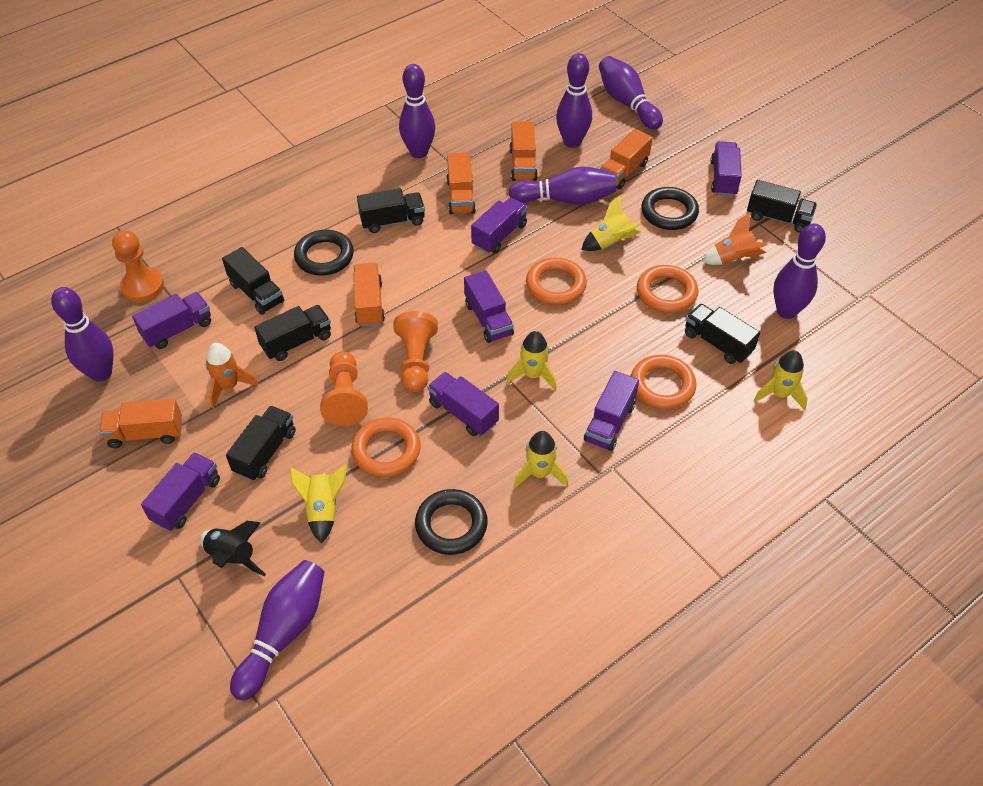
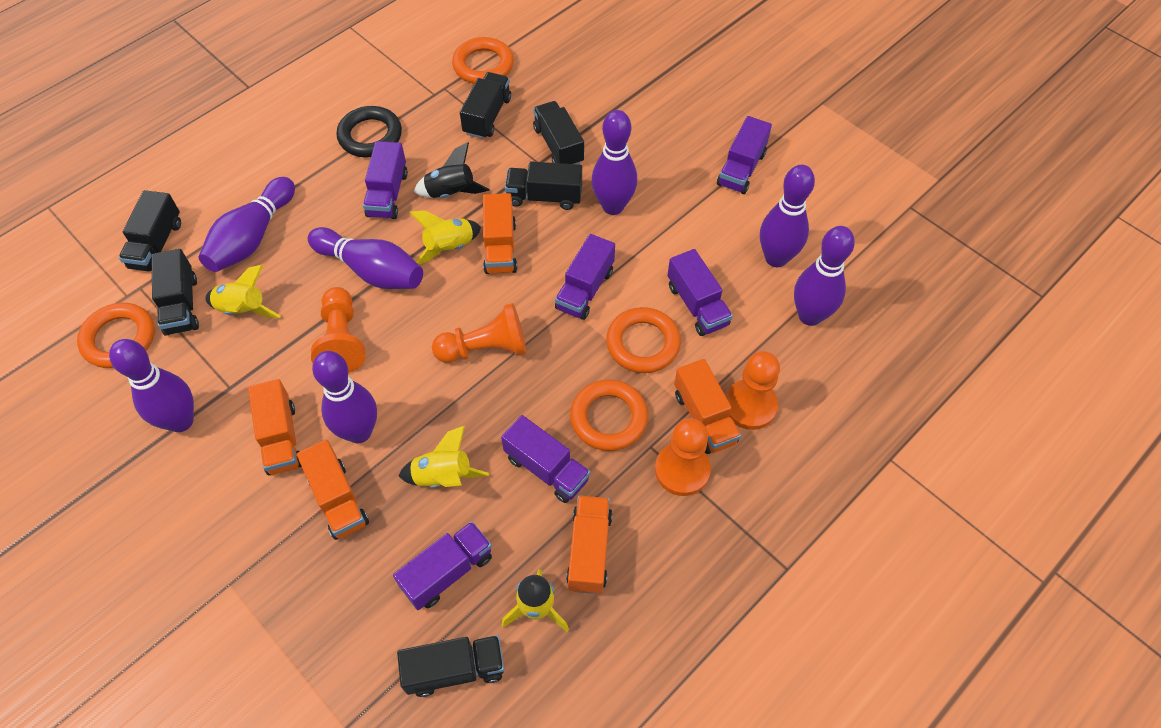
black ring: 3 -> 1
orange pawn: 3 -> 4
orange rocket: 2 -> 0
purple truck: 7 -> 6
yellow rocket: 5 -> 4

